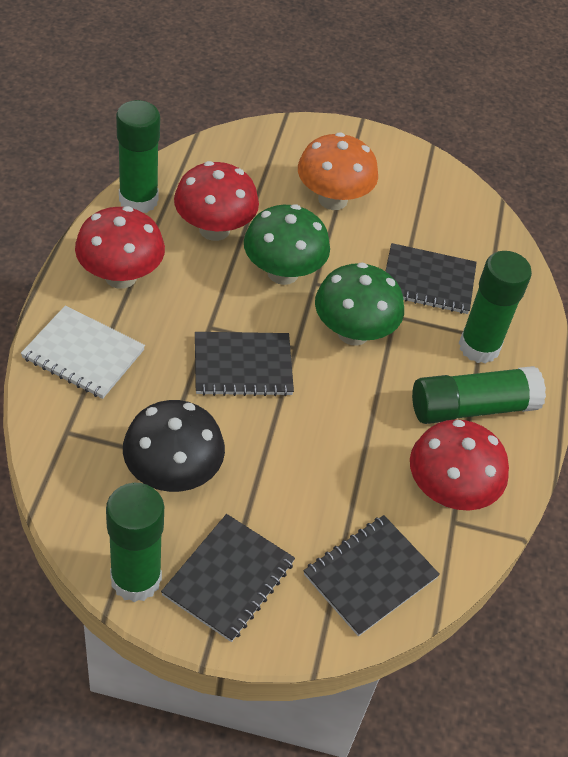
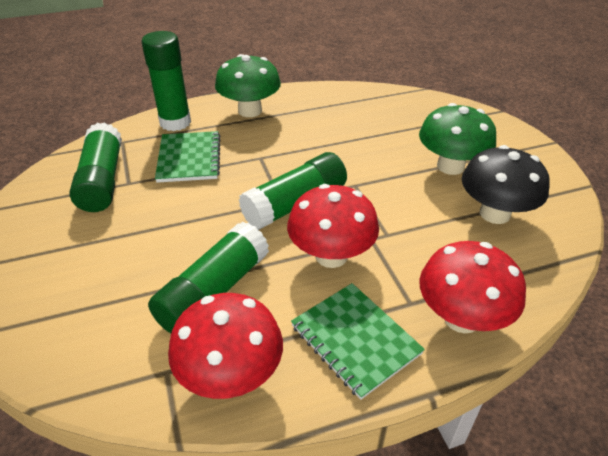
black notebook: 4 -> 0
green notebook: 0 -> 2
orange mushroom: 1 -> 0
white notebook: 1 -> 0

